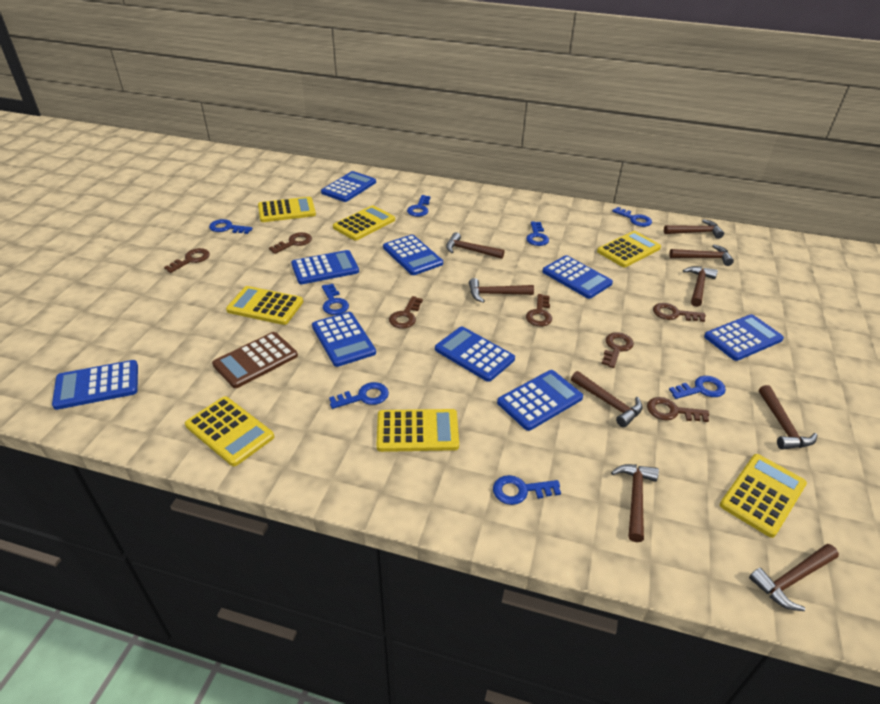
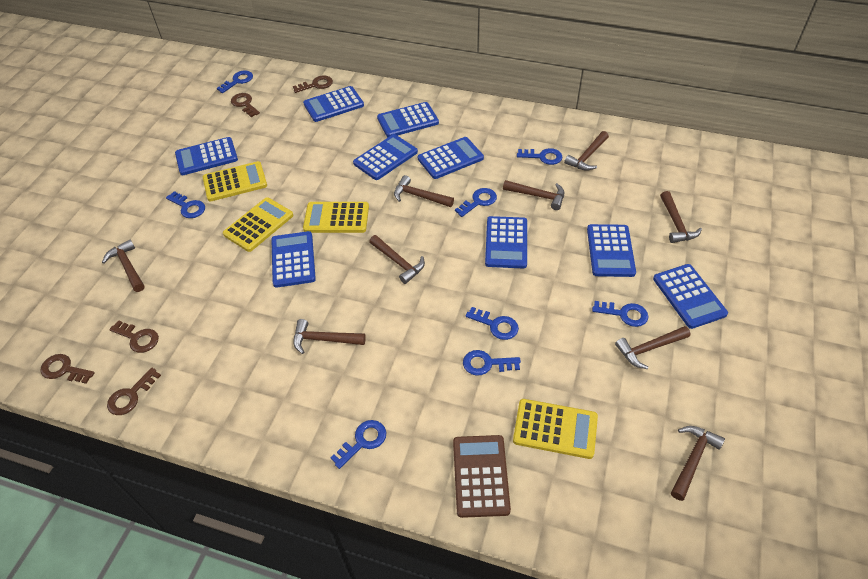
brown key: 7 -> 5
yellow calculator: 7 -> 4

